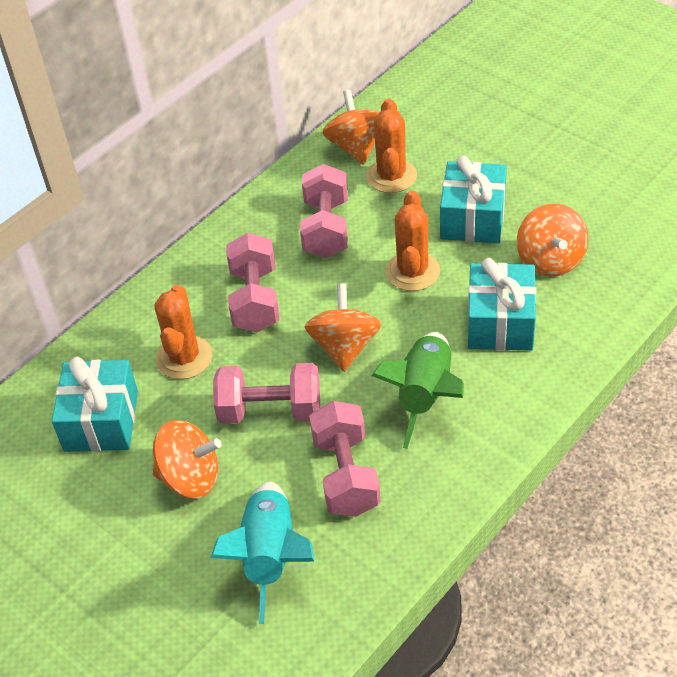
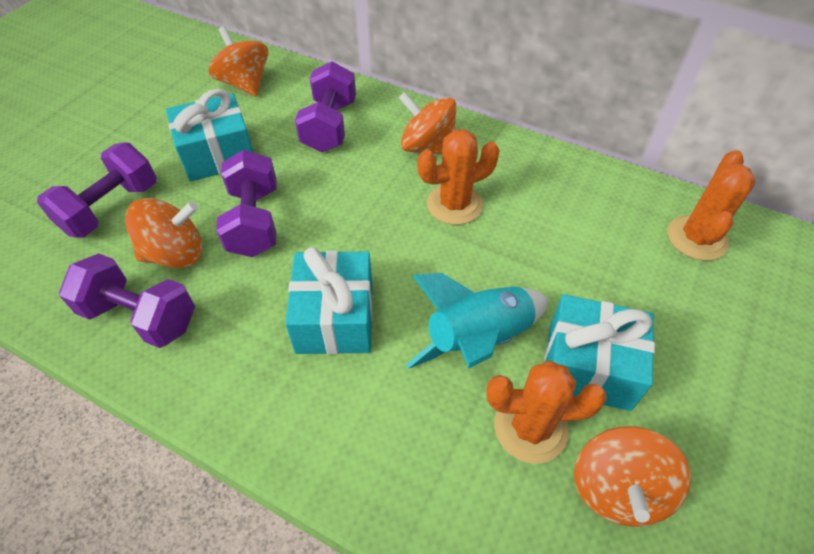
green rocket: 1 -> 0
pink dumbbell: 4 -> 0
purple dumbbell: 0 -> 4

